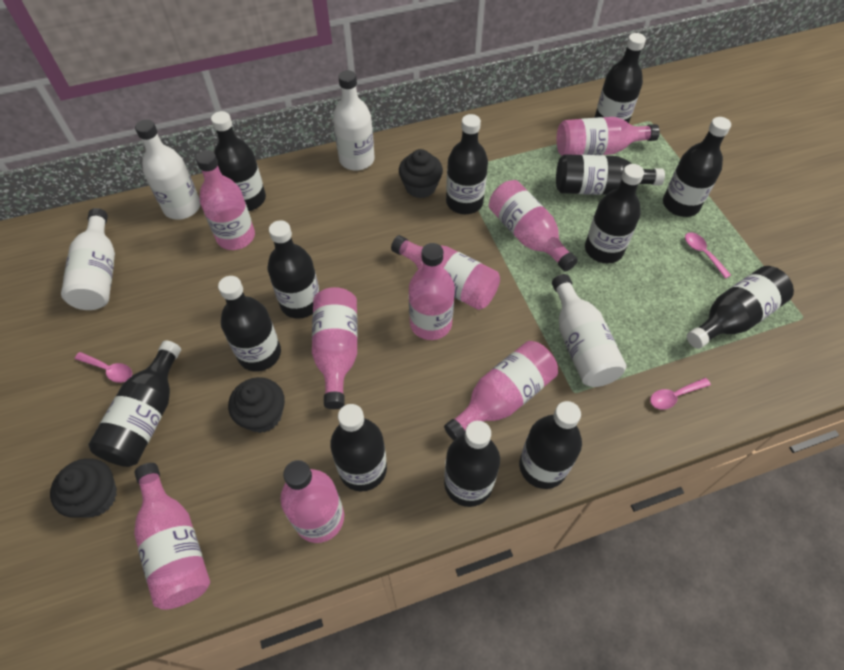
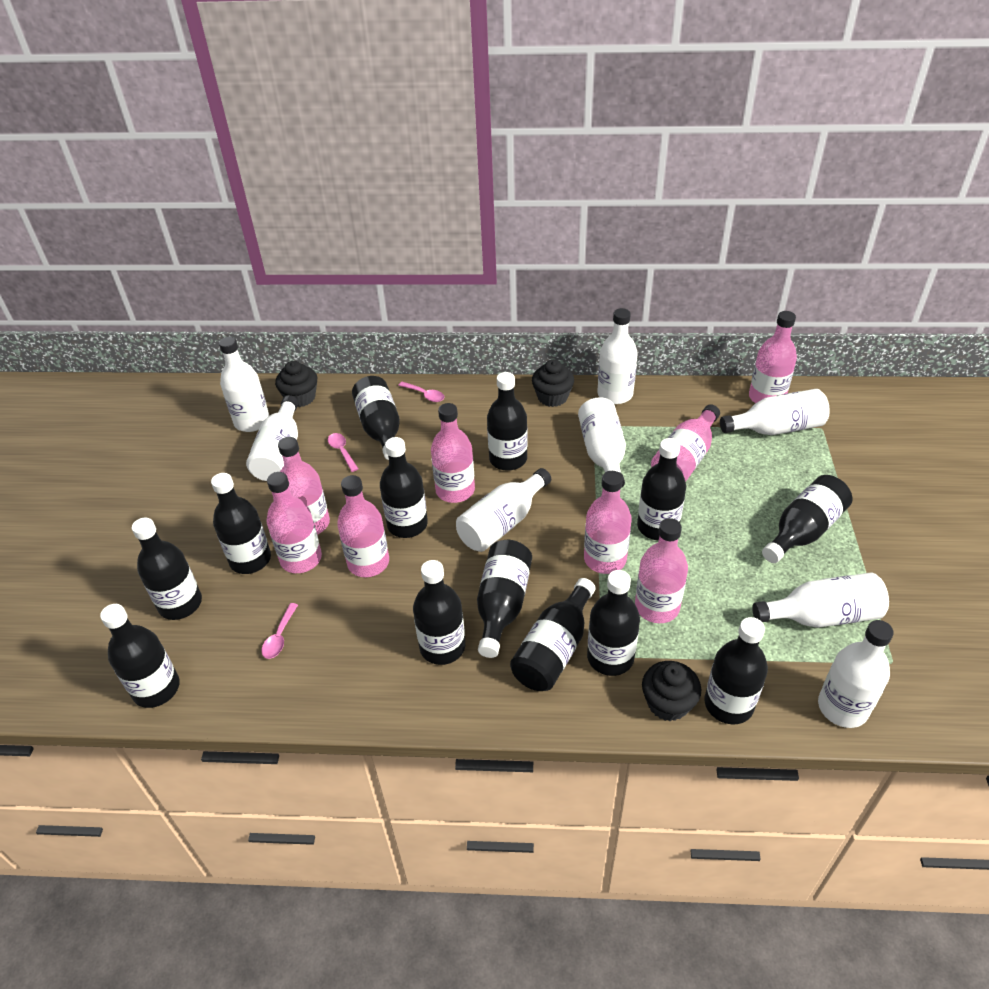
pink bottle: 9 -> 8
white bottle: 4 -> 8

